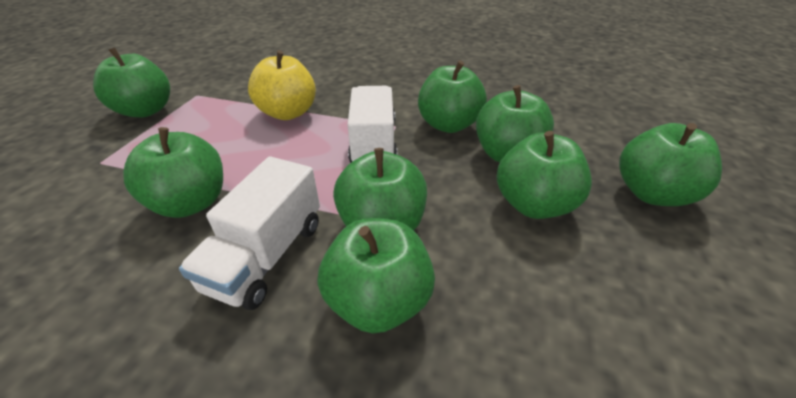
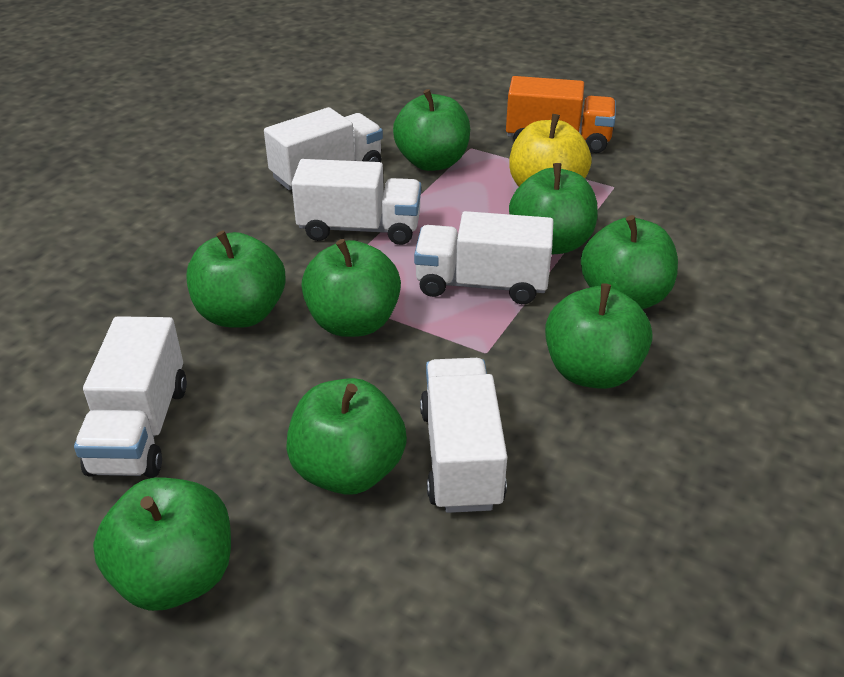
orange truck: 0 -> 1
white truck: 2 -> 5

